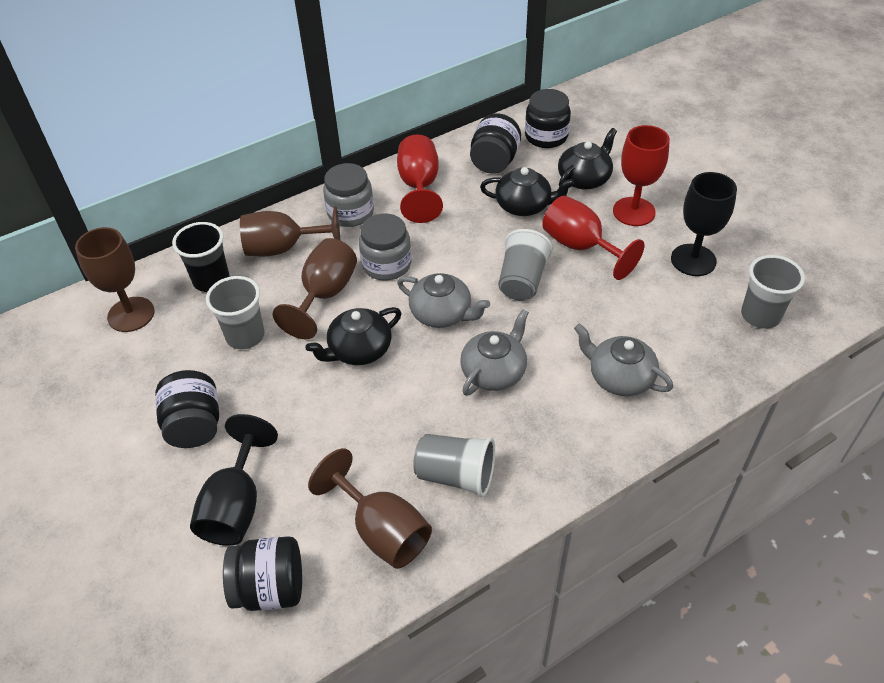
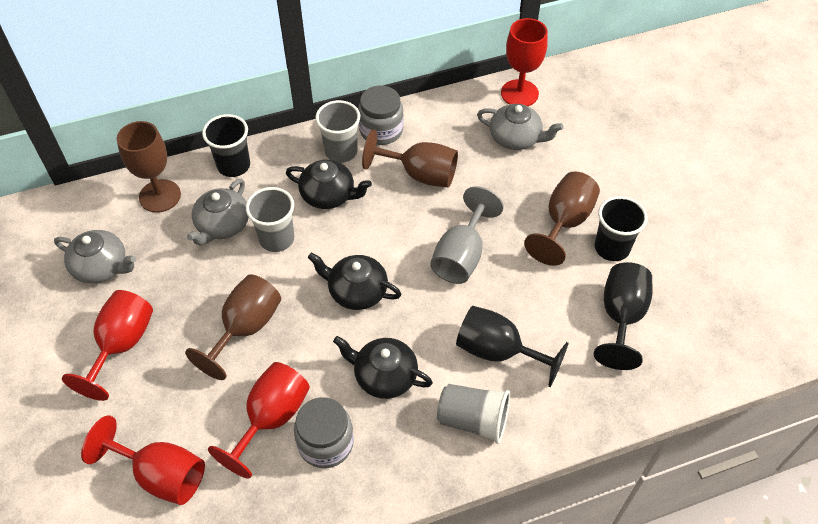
black cup: 1 -> 2
black jar: 4 -> 0
grey cup: 4 -> 3
grey goblet: 0 -> 1
red goblet: 3 -> 4

